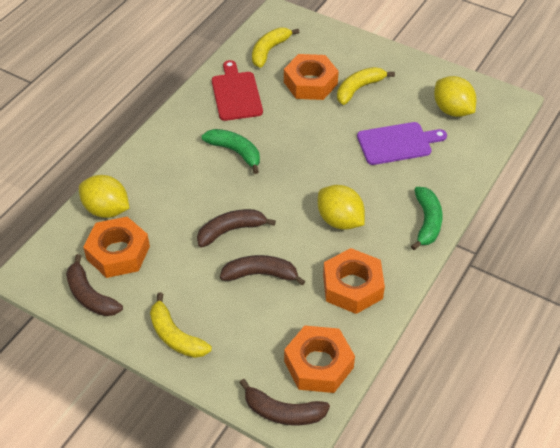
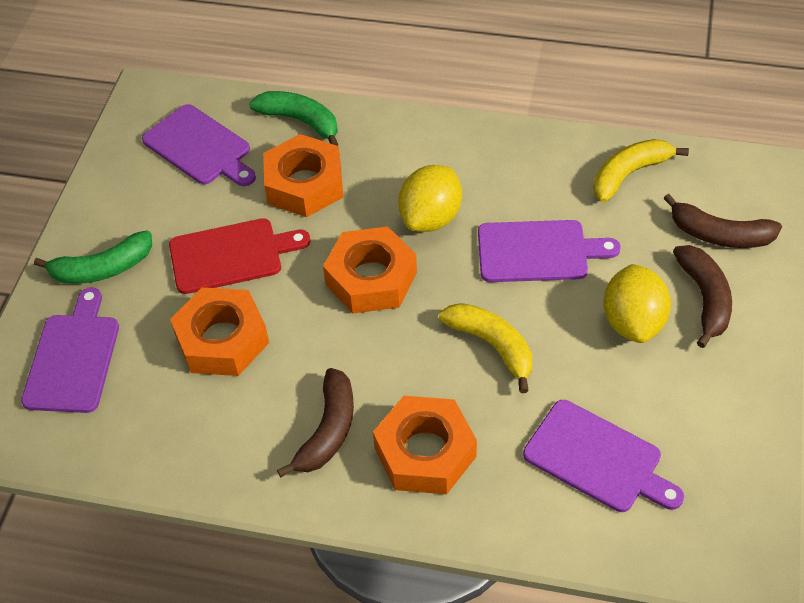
brown banana: 4 -> 3
purple cutting board: 1 -> 4
yellow banana: 3 -> 2
yellow lemon: 3 -> 2

